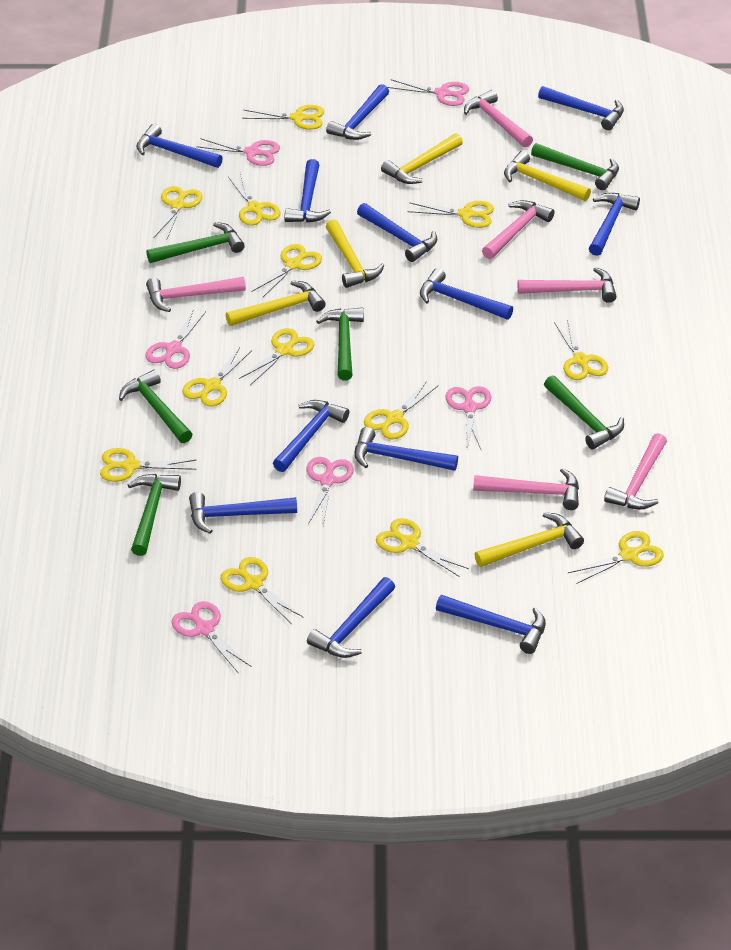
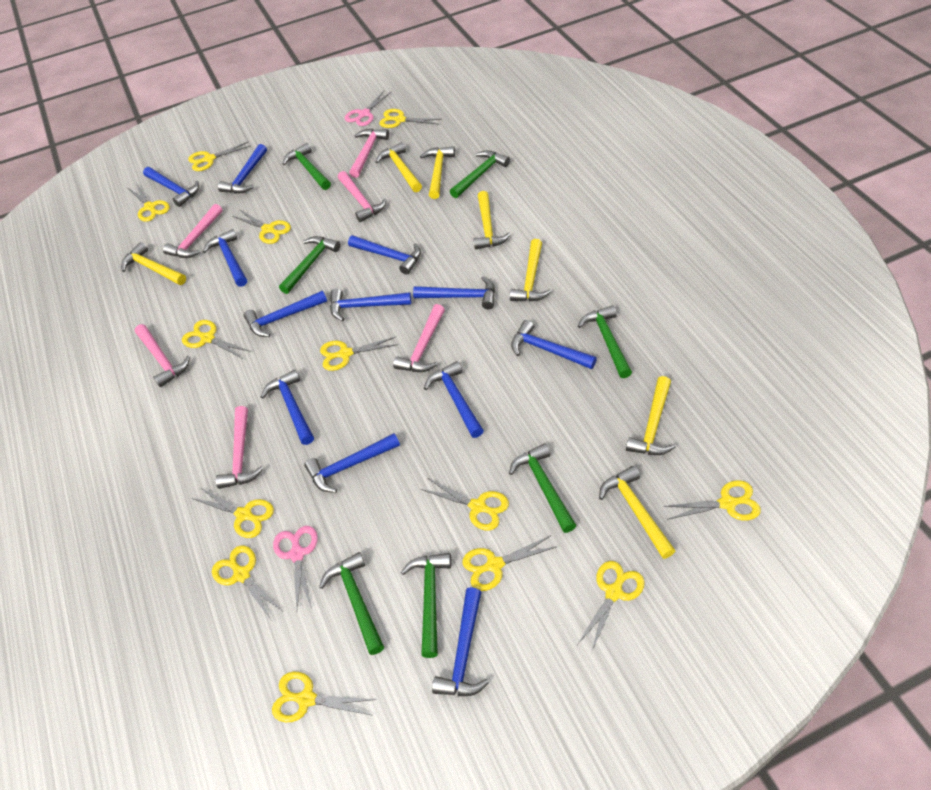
green hammer: 6 -> 7
pink scissors: 6 -> 2
yellow hammer: 5 -> 7

